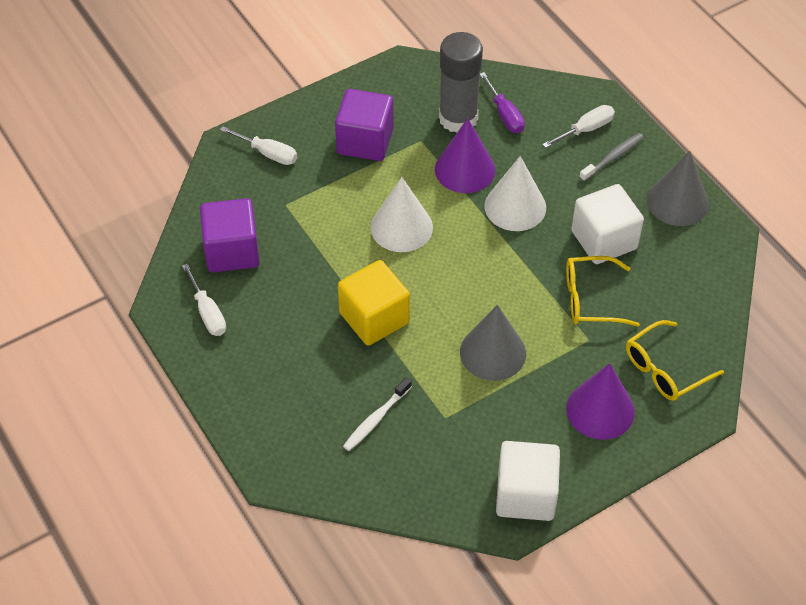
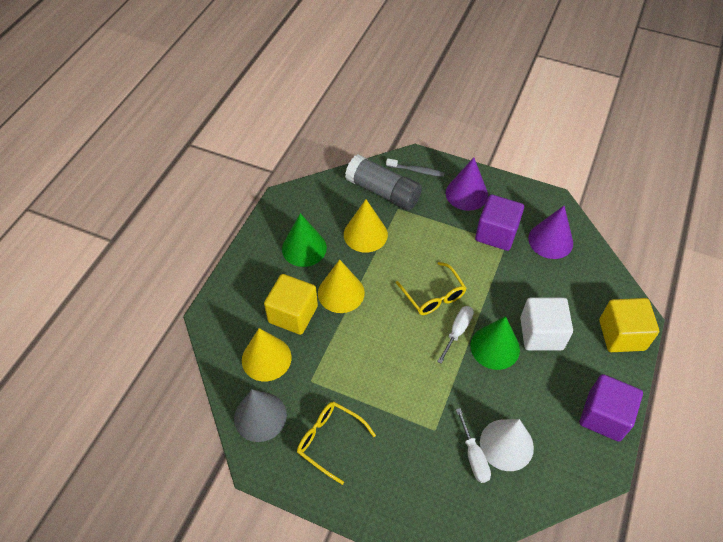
green cone: 0 -> 2
grey cone: 2 -> 1
purple screwdriver: 1 -> 0
white cone: 2 -> 1
white cube: 2 -> 1
white screwdriver: 3 -> 2
white toothbrush: 1 -> 0
yellow cone: 0 -> 3
yellow cube: 1 -> 2

